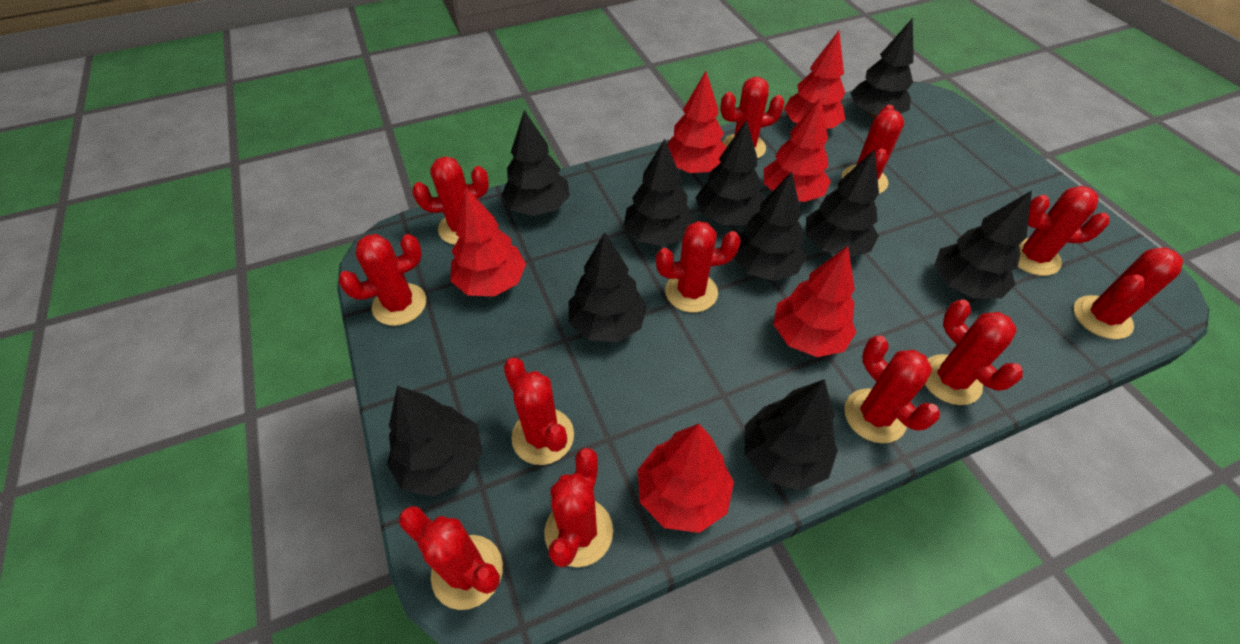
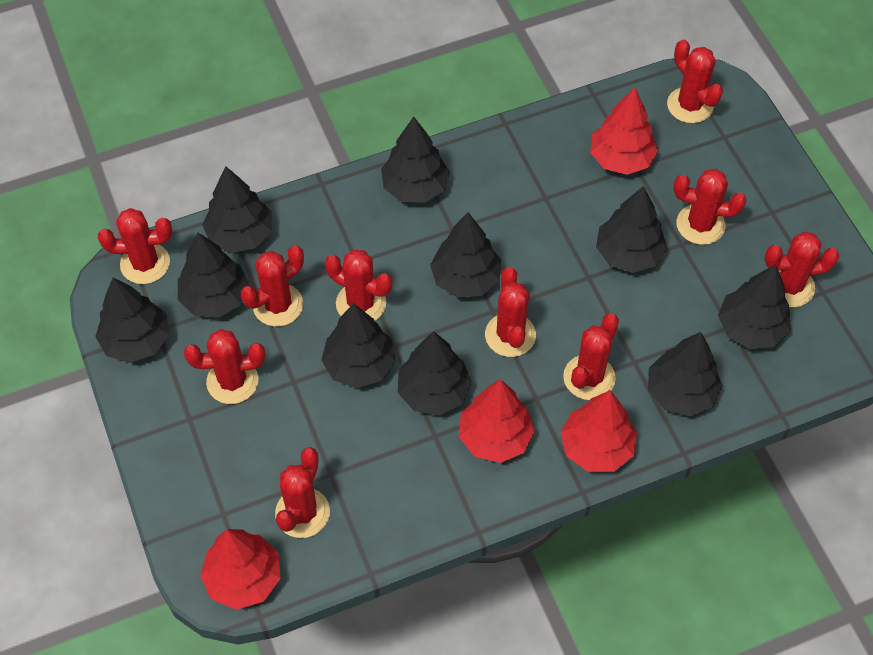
red cactus: 12 -> 10
red tree: 6 -> 4

